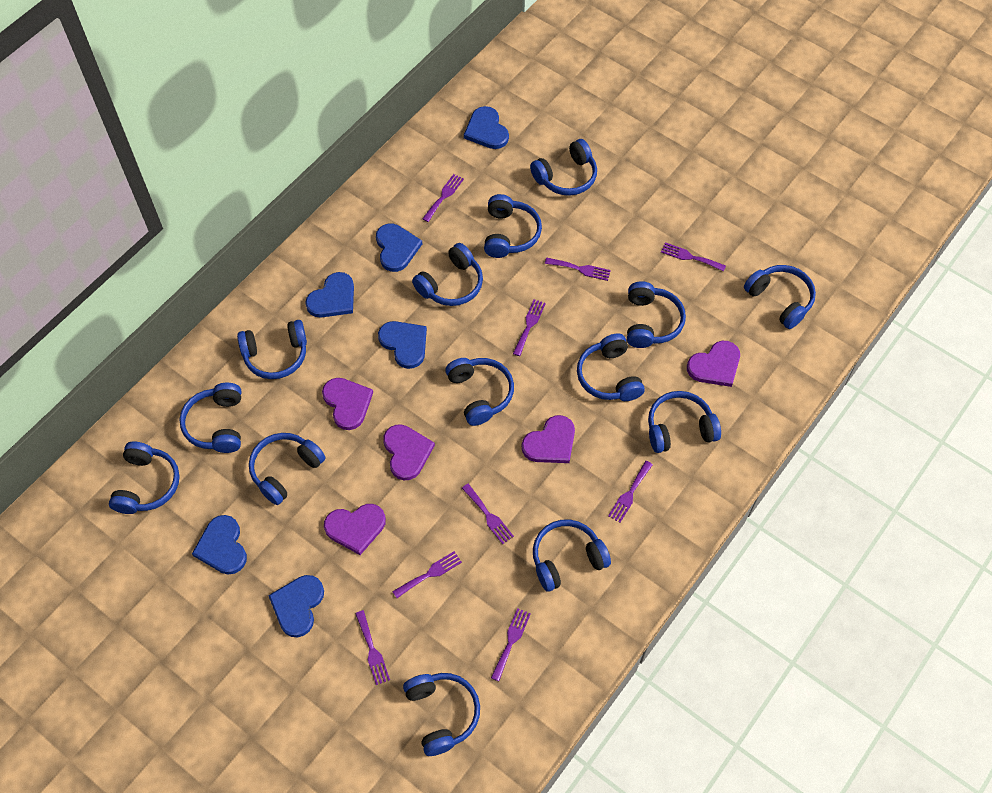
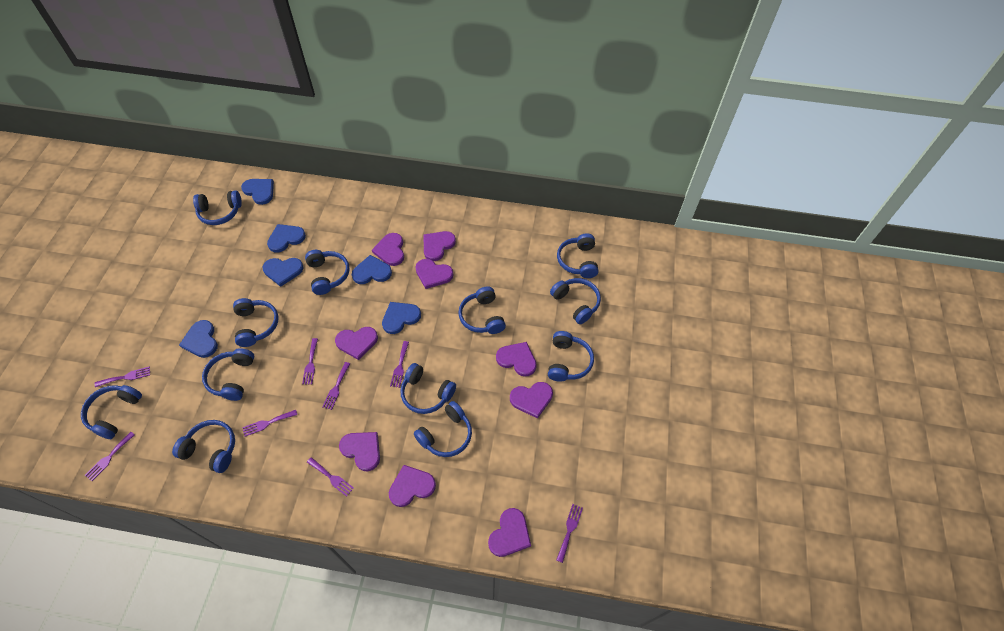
blue headphones: 14 -> 12
purple fork: 9 -> 8
purple heart: 5 -> 9

